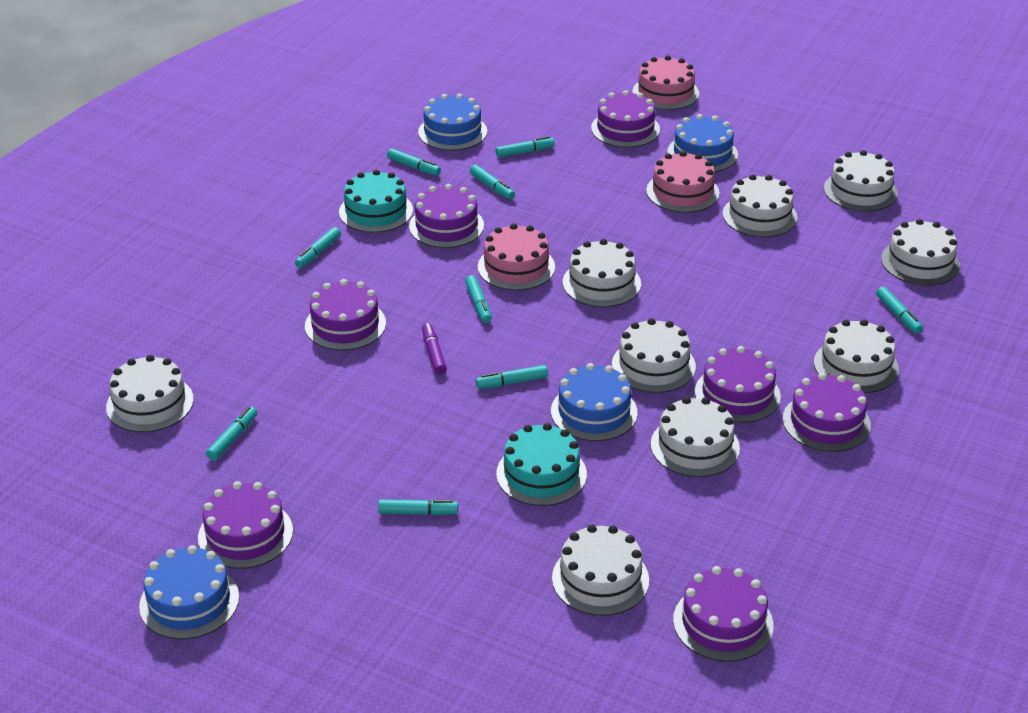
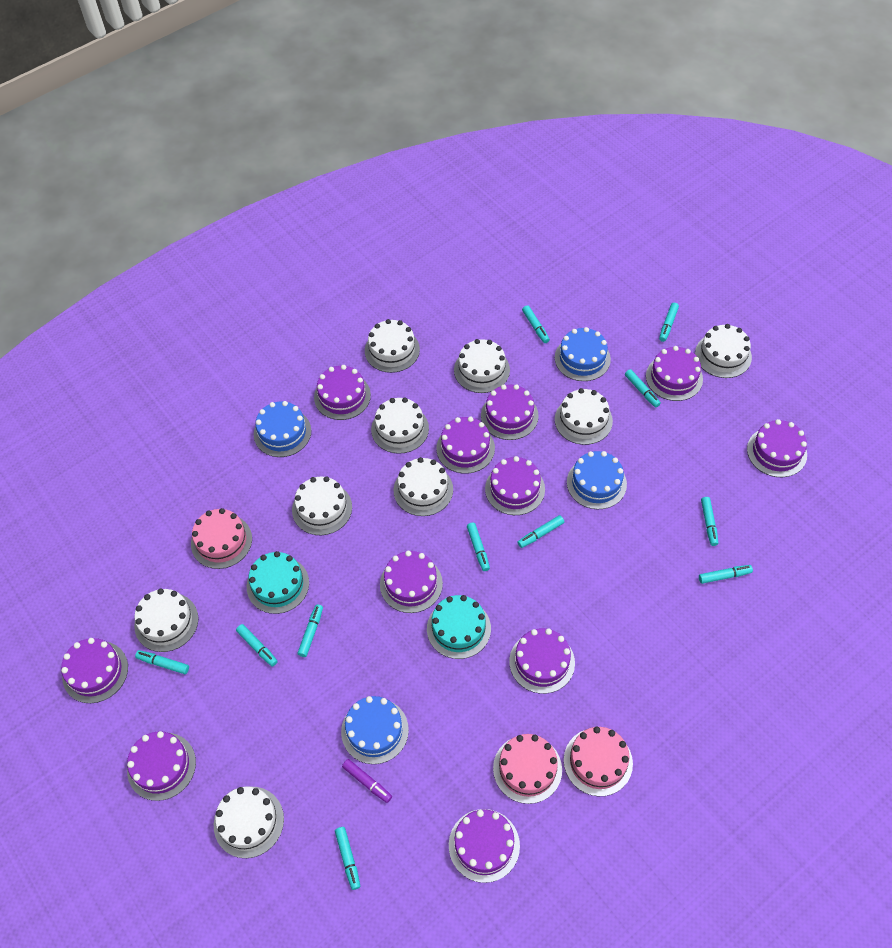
purple cake: 7 -> 11
turquoise marker: 9 -> 11

